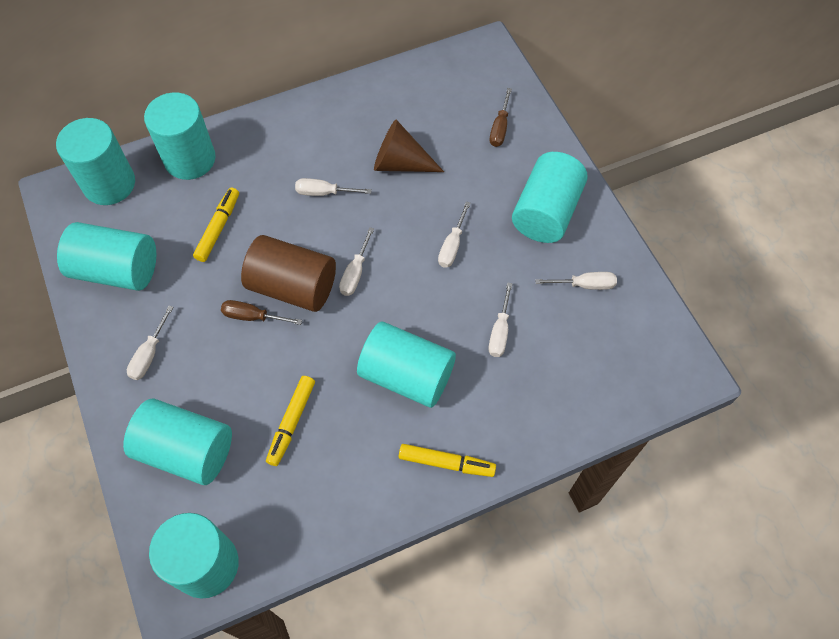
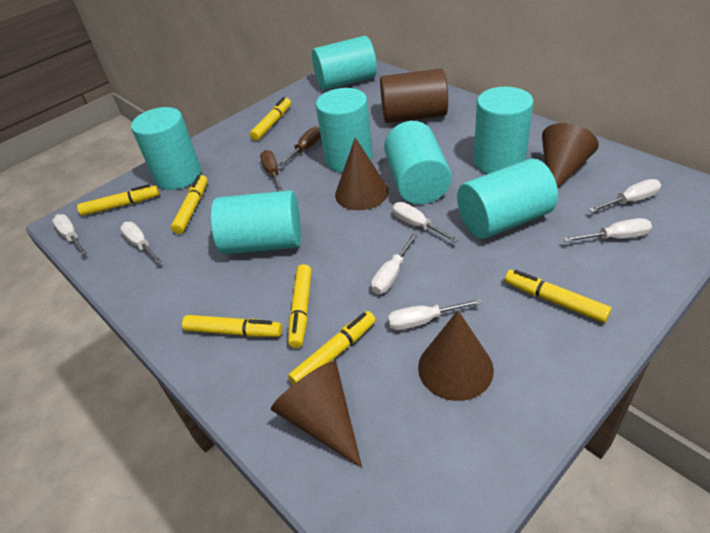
brown cone: 1 -> 4
white screwdriver: 6 -> 7
yellow marker: 3 -> 7

